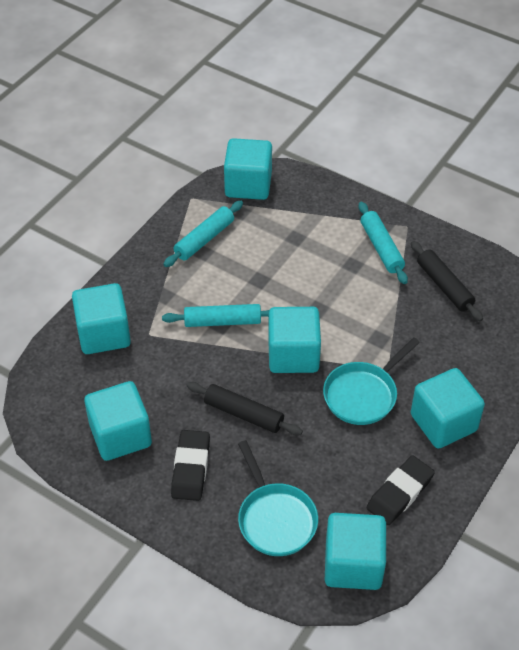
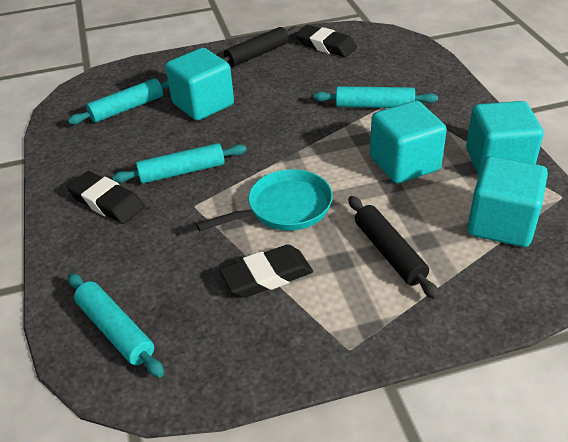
black eraser: 2 -> 3
turquoise cube: 6 -> 4
turquoise pan: 2 -> 1
turquoise rolling pin: 3 -> 4

